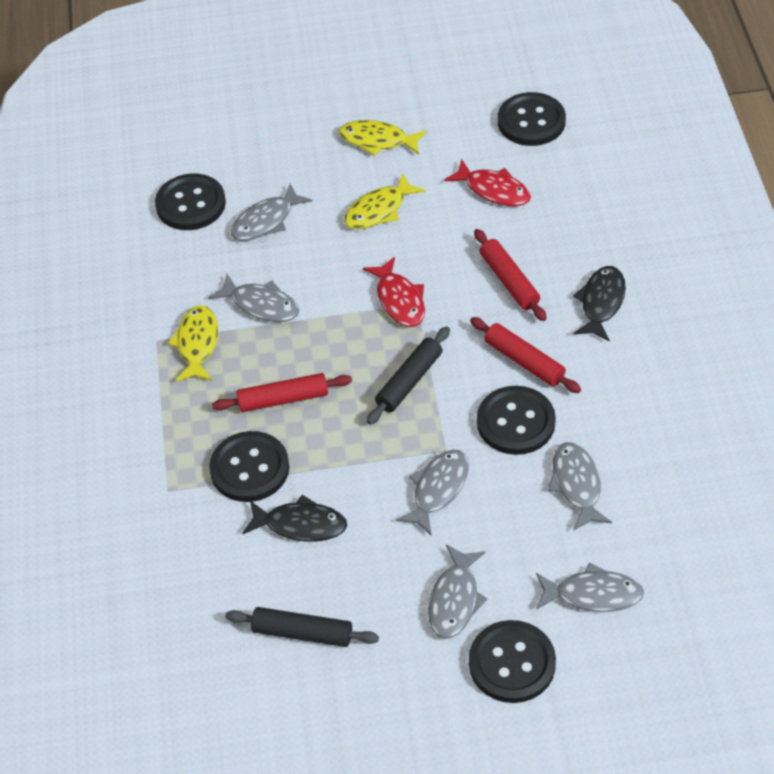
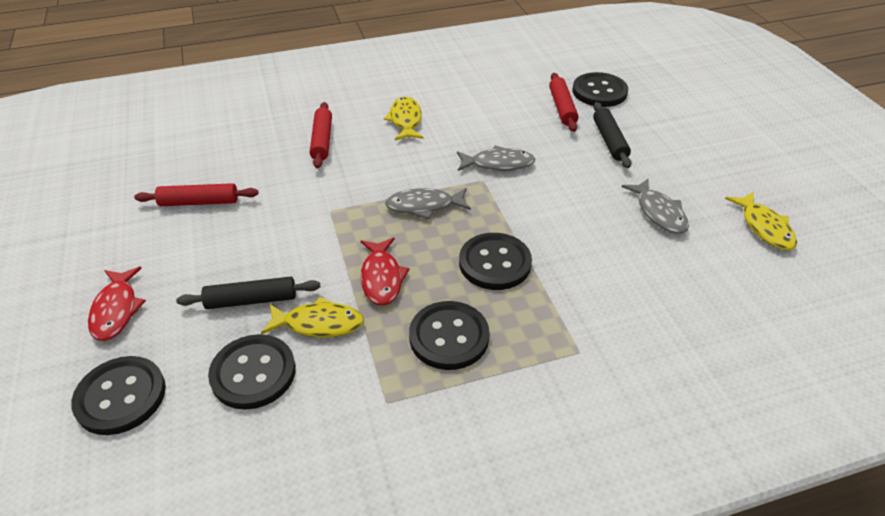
black fish: 2 -> 0
grey fish: 6 -> 3

